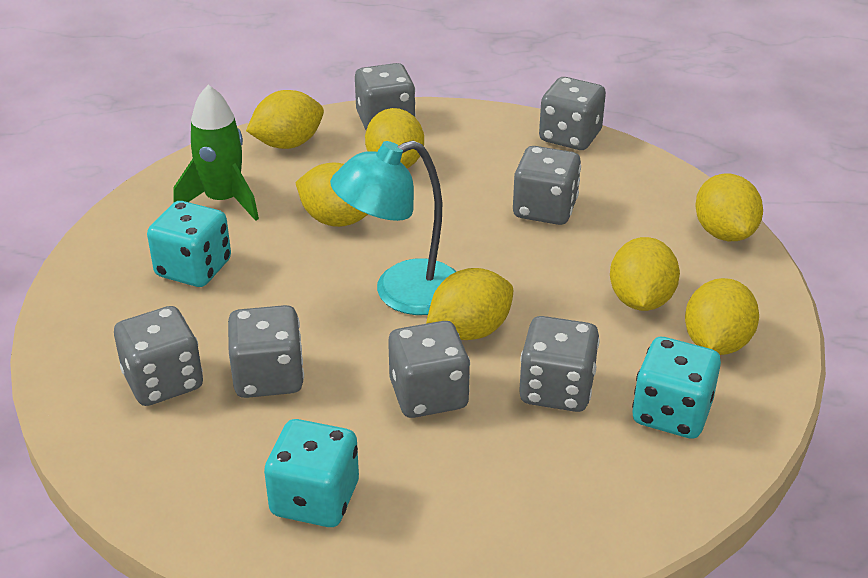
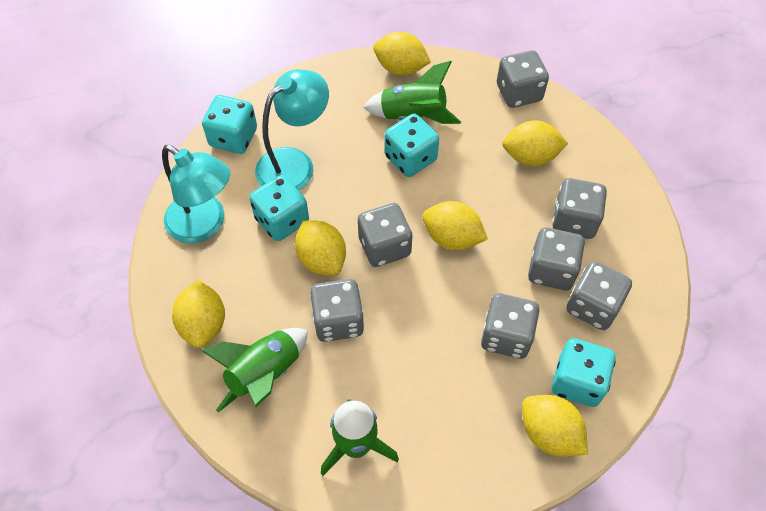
green rocket: 1 -> 3
turquoise dice: 3 -> 4
turquoise lamp: 1 -> 2
yellow lemon: 7 -> 6

